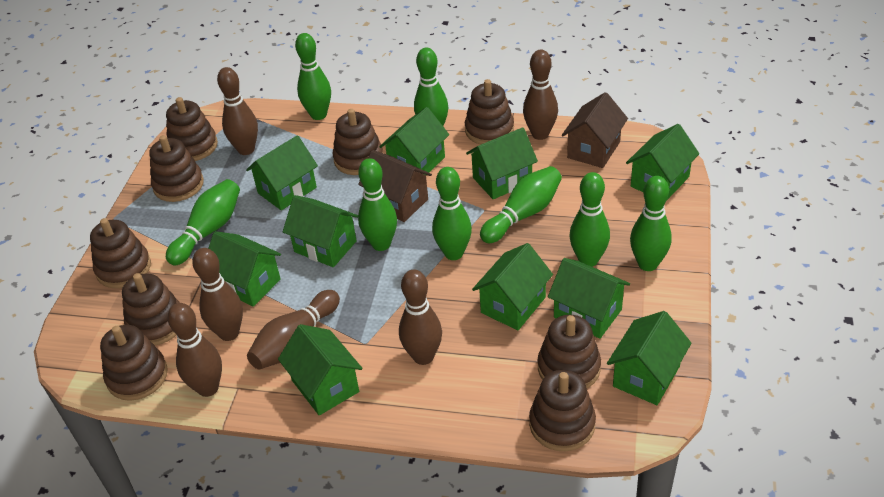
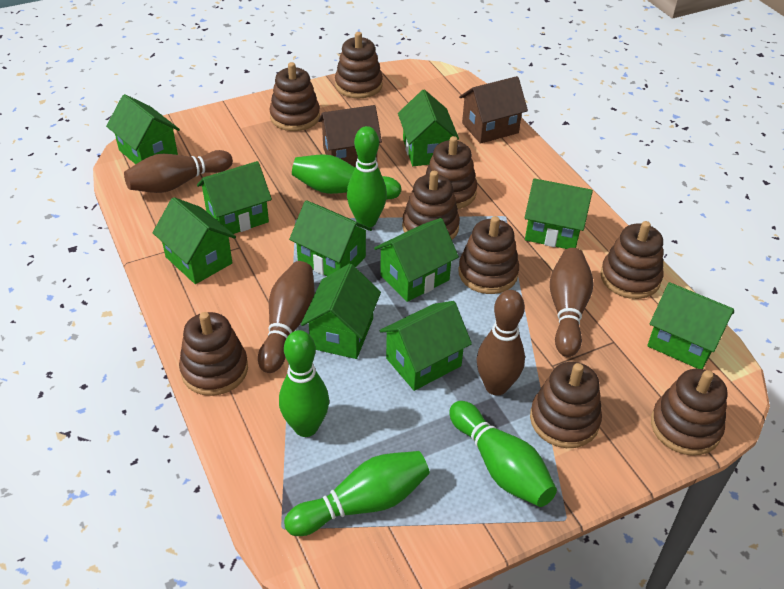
brown bowling pin: 6 -> 4
green bowling pin: 8 -> 5

